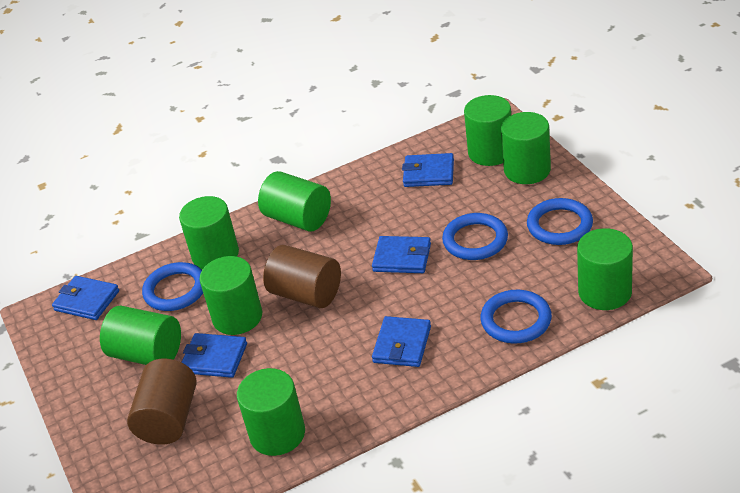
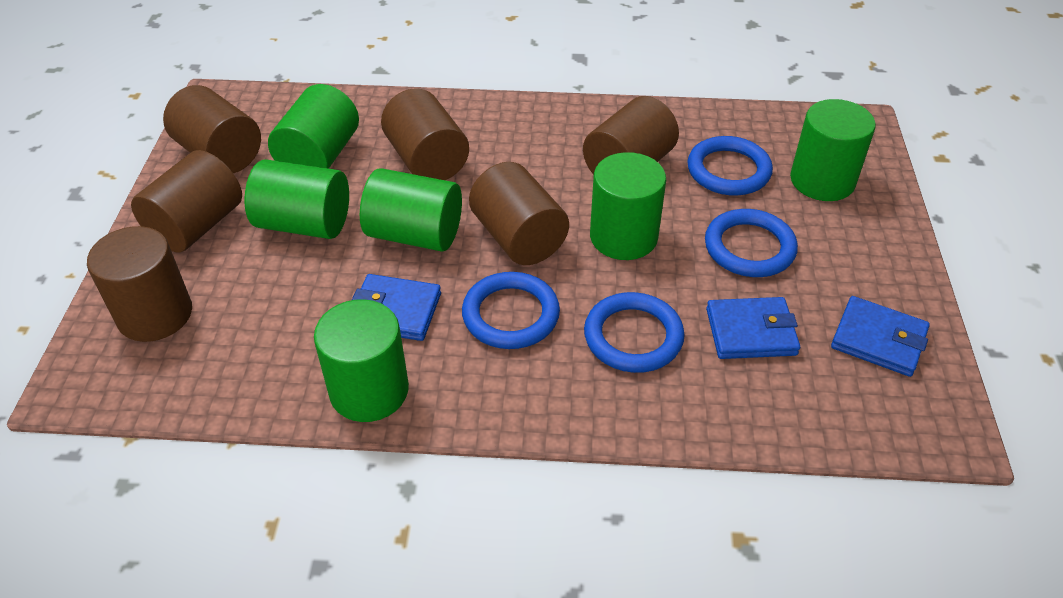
blue wallet: 5 -> 3
brown cylinder: 2 -> 6
green cylinder: 8 -> 6

